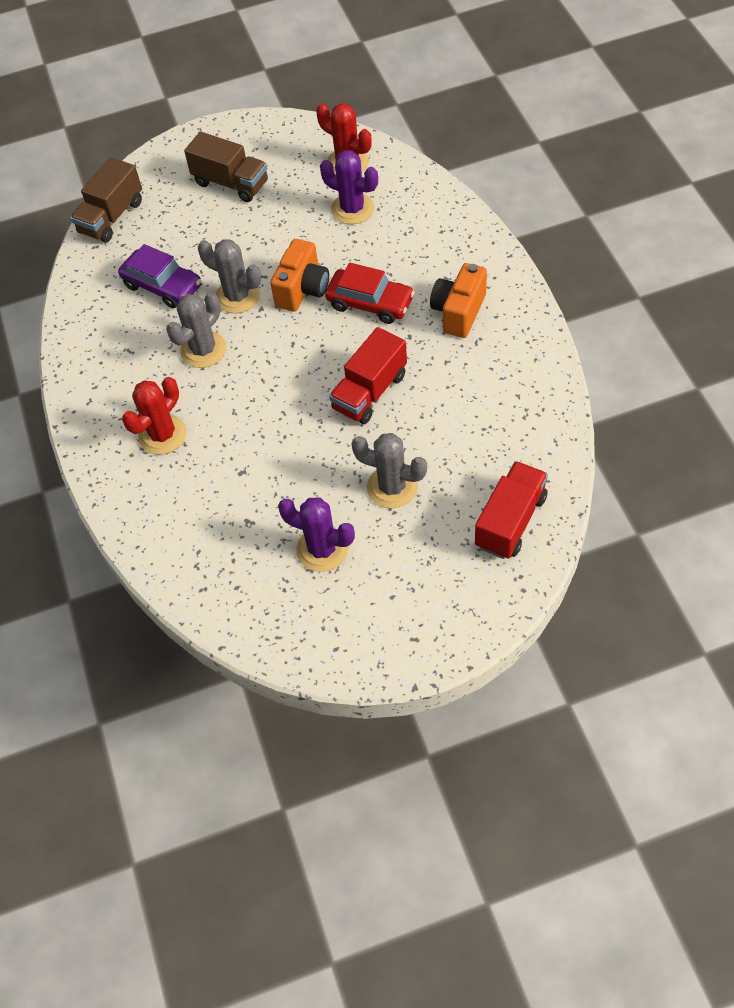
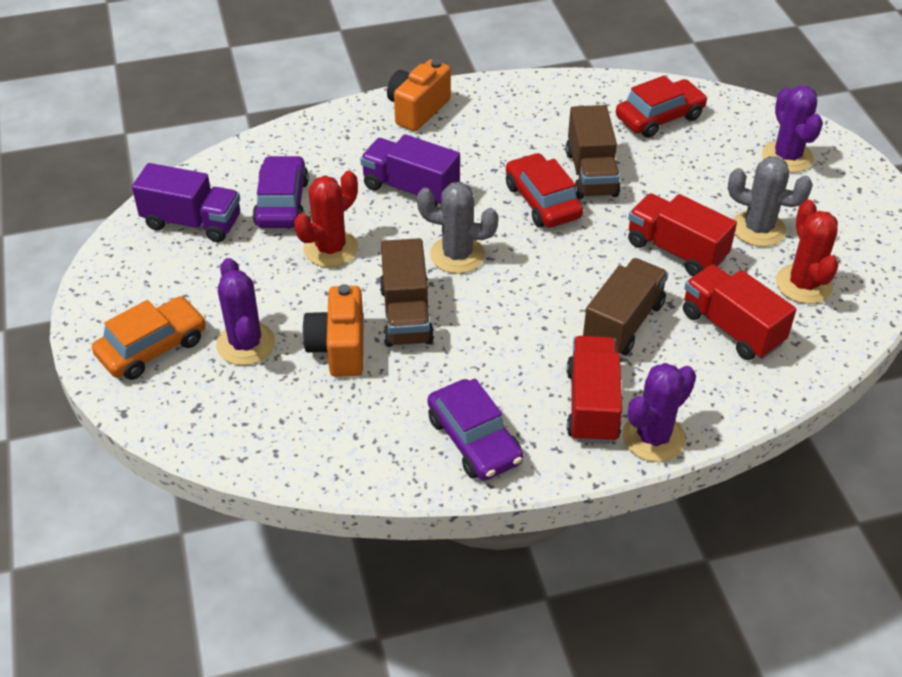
brown truck: 2 -> 3
grey cactus: 3 -> 2
orange car: 0 -> 1
purple cactus: 2 -> 3
purple car: 1 -> 2
purple truck: 0 -> 2
red car: 1 -> 2
red truck: 2 -> 3

